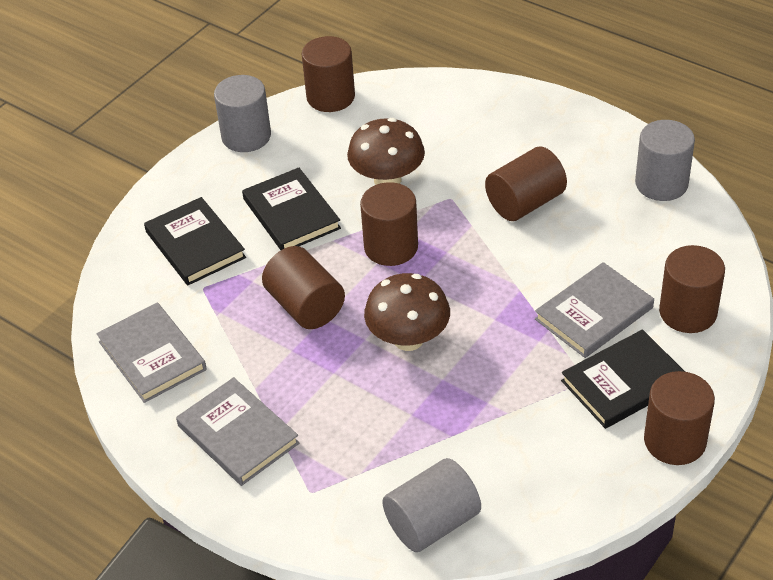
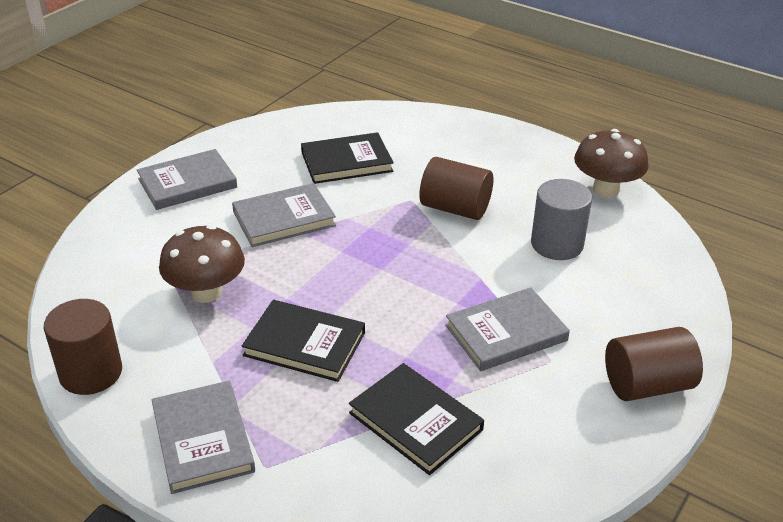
brown cylinder: 6 -> 3
grey book: 3 -> 4
grey cylinder: 3 -> 1

